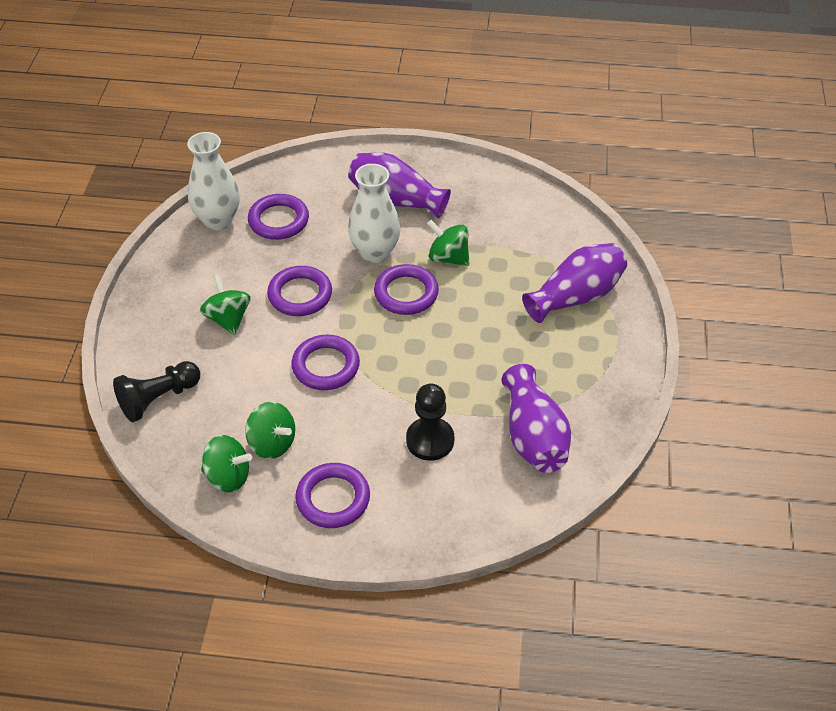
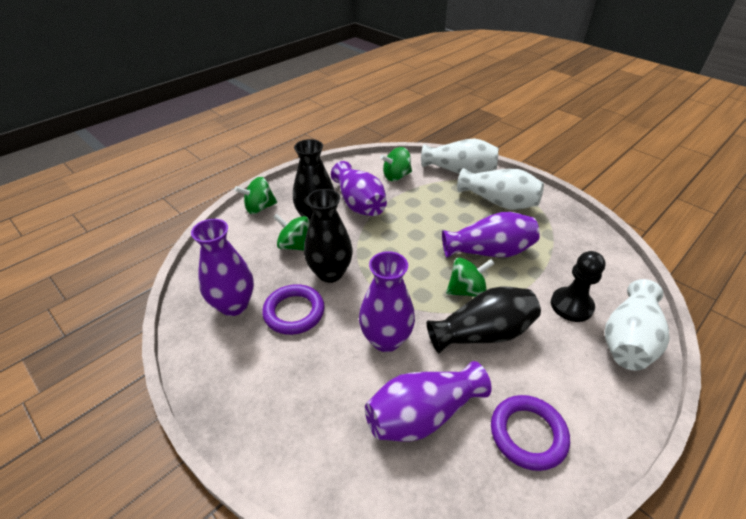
black pawn: 2 -> 1
black vase: 0 -> 3
purple ring: 5 -> 2
purple vase: 3 -> 5
white vase: 2 -> 3

